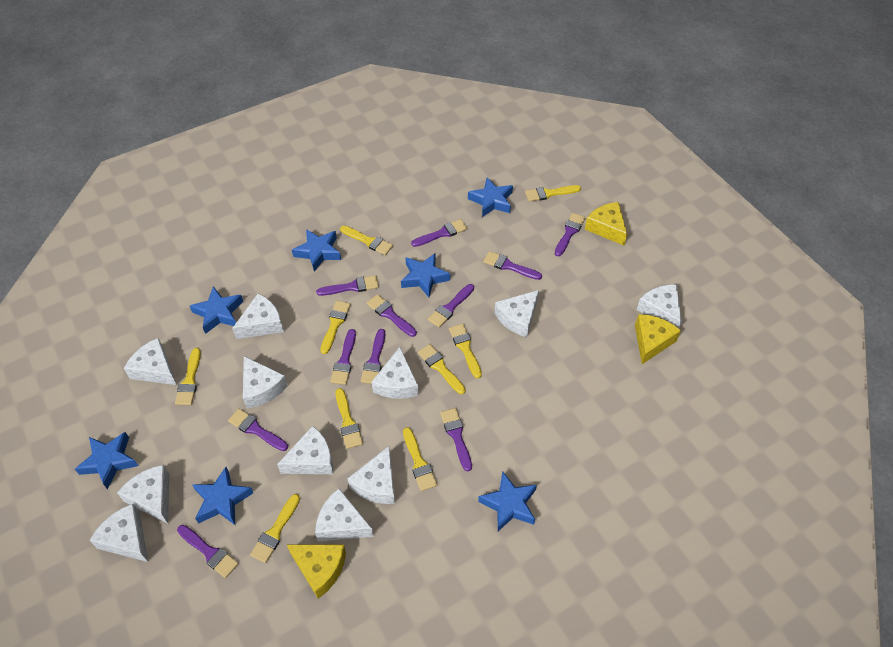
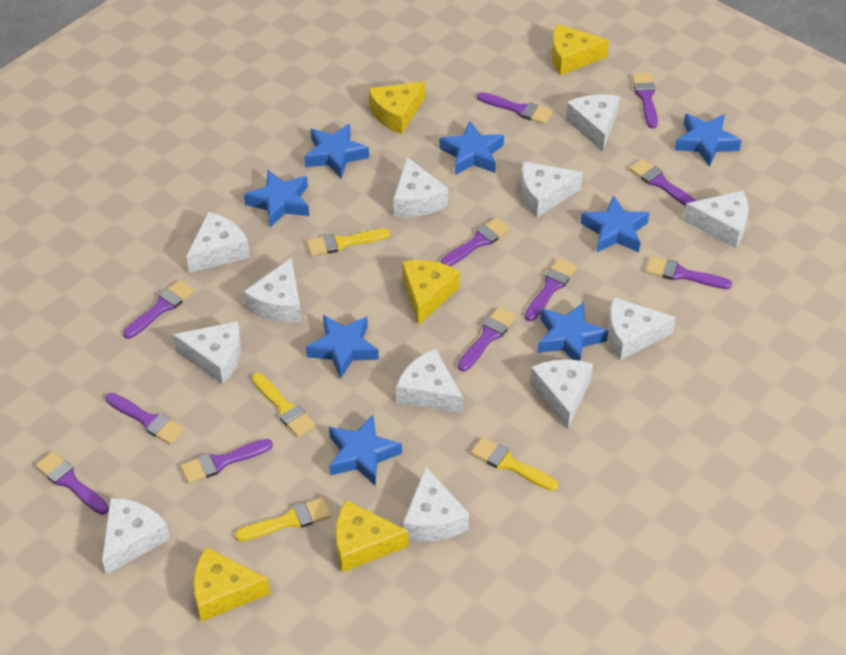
blue star: 7 -> 8
white cheese: 11 -> 12
yellow brush: 9 -> 4
yellow cheese: 3 -> 5

